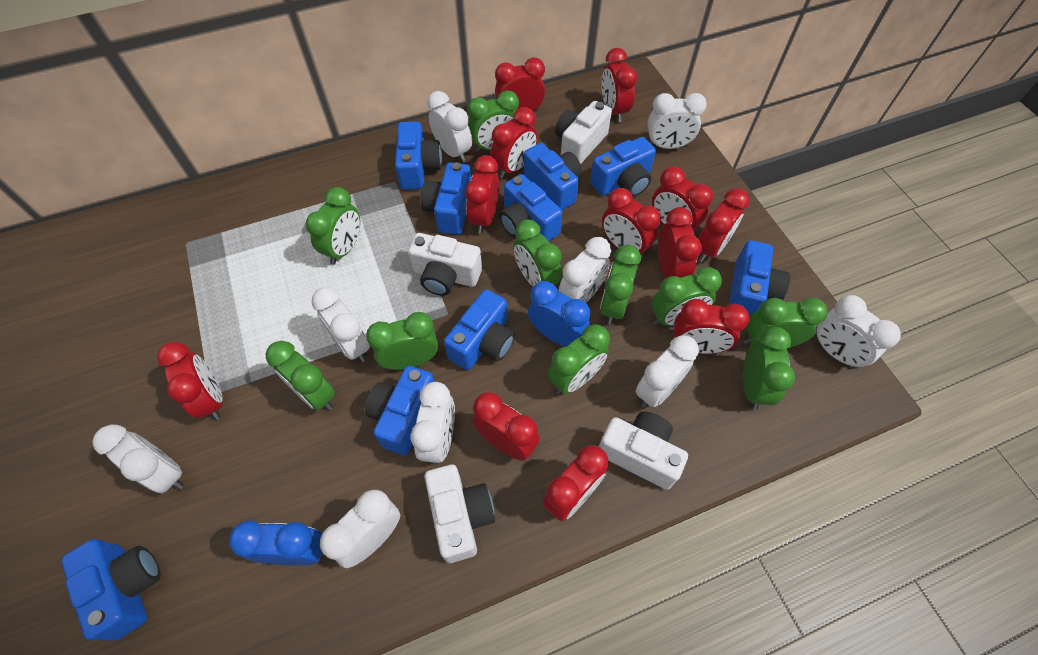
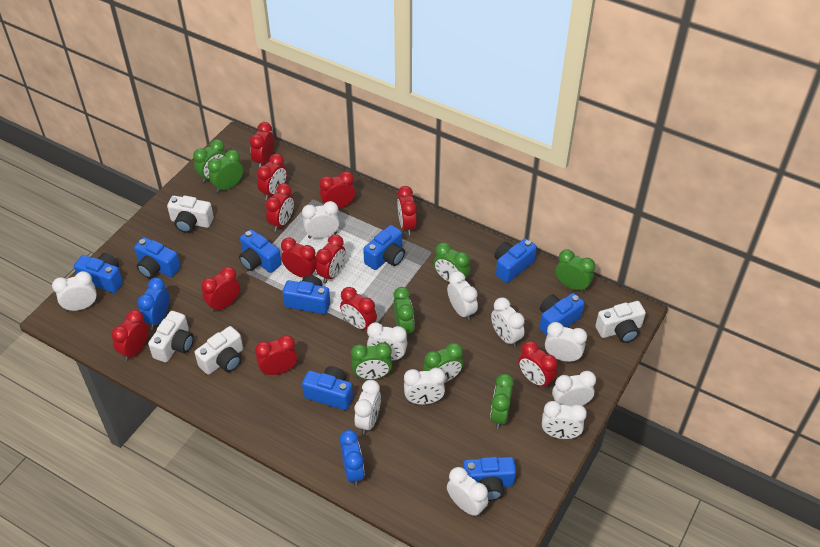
green clock: 10 -> 8
white clock: 9 -> 11

